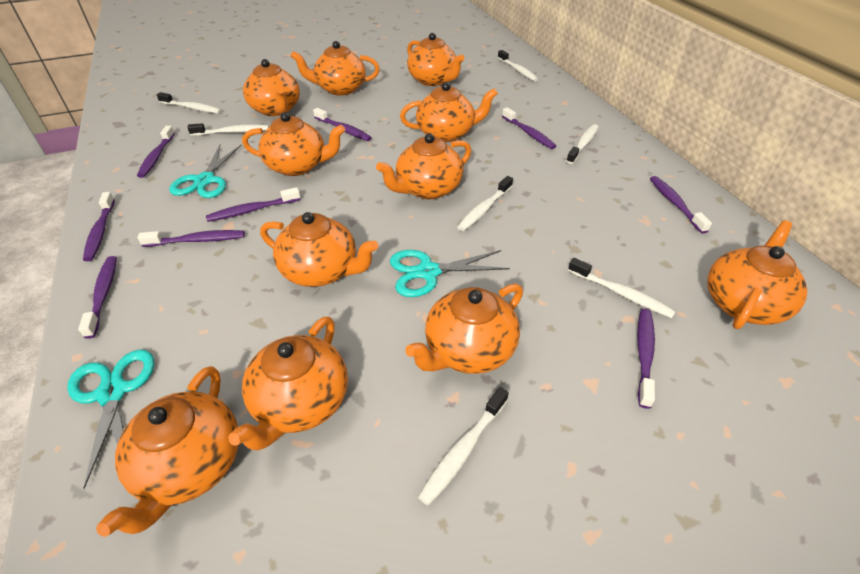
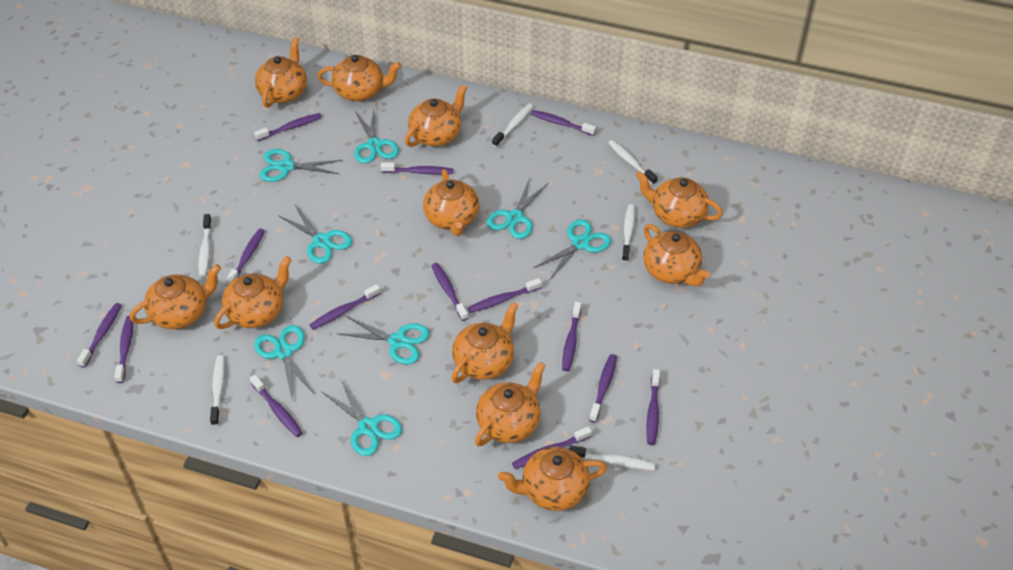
purple toothbrush: 9 -> 14
turquoise scissors: 3 -> 8
white toothbrush: 7 -> 6

